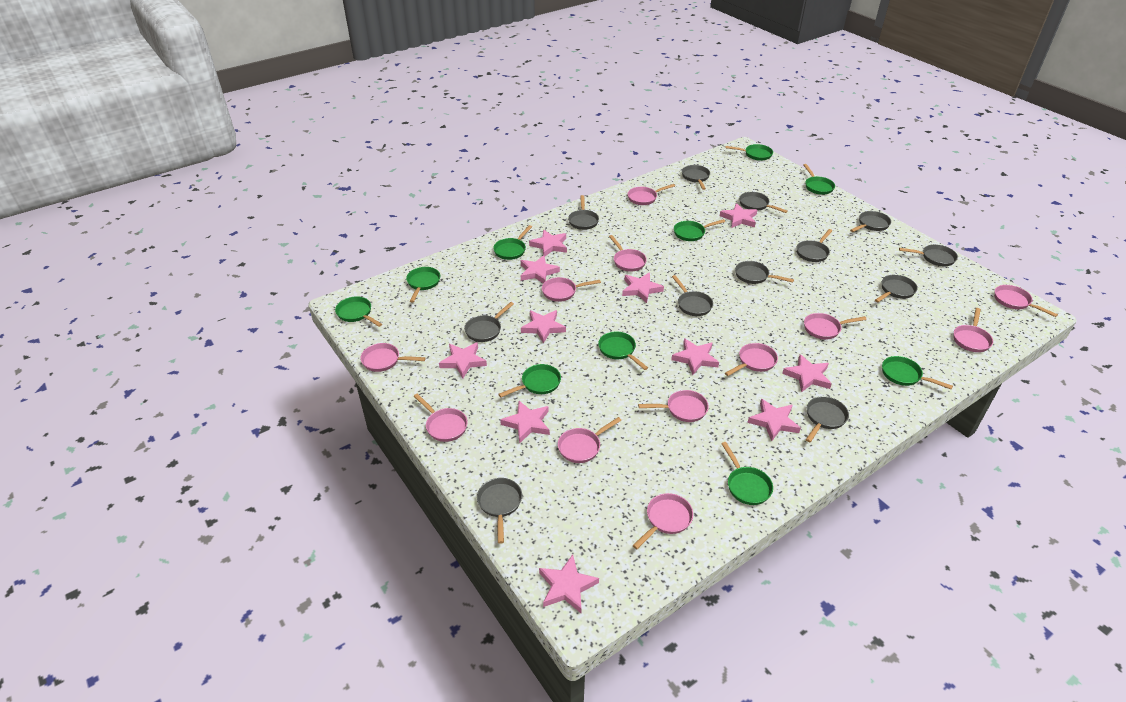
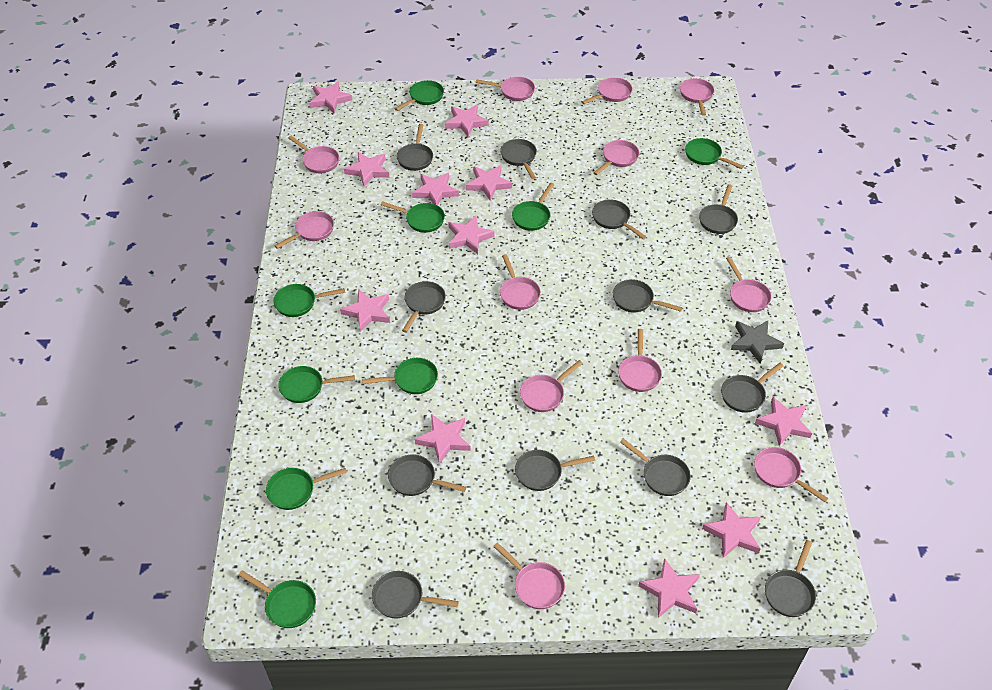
green pan: 10 -> 9
grey star: 0 -> 1

